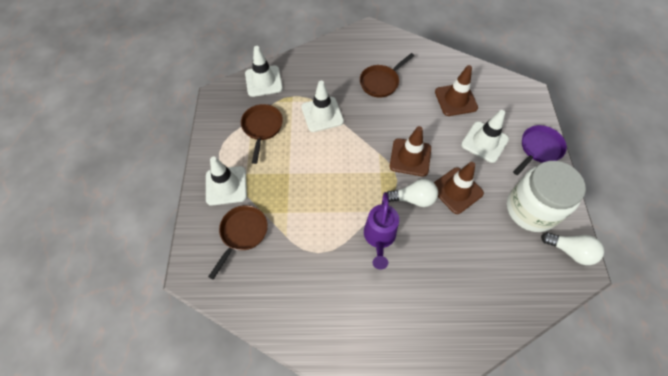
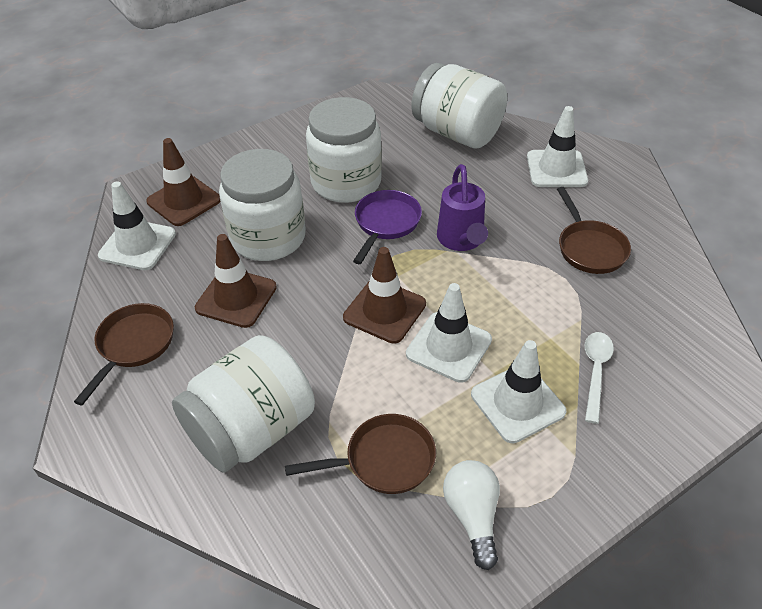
white jar: 1 -> 4
white light bulb: 2 -> 1
white spoon: 0 -> 1

